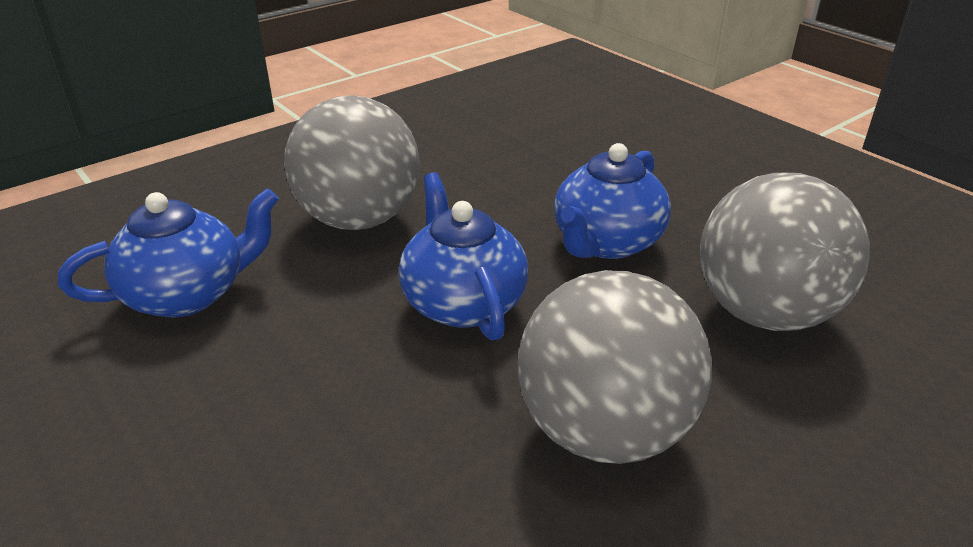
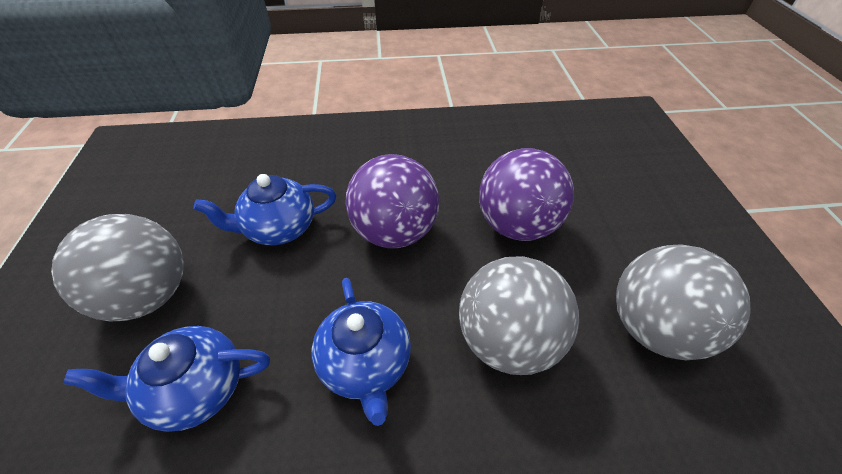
purple ball: 0 -> 2

